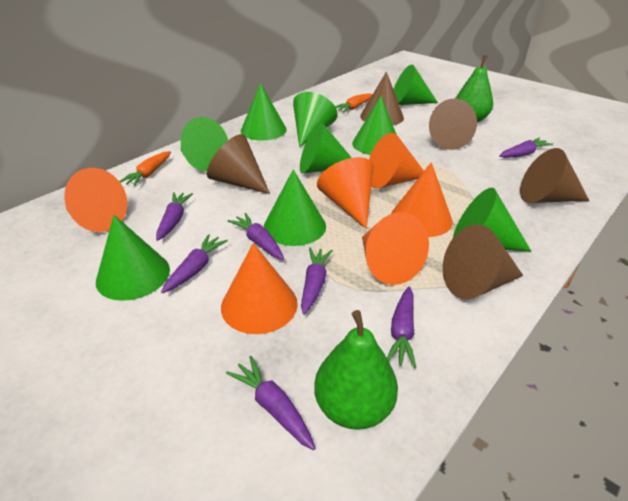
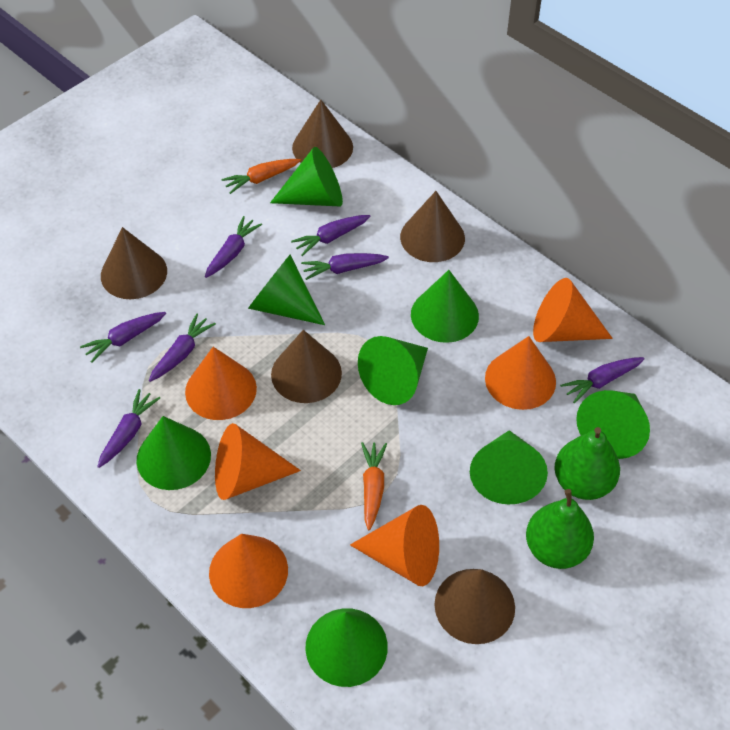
green cone: 9 -> 8

